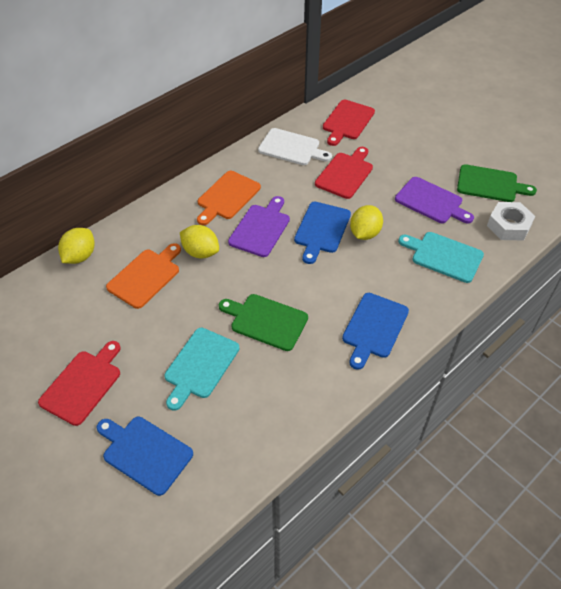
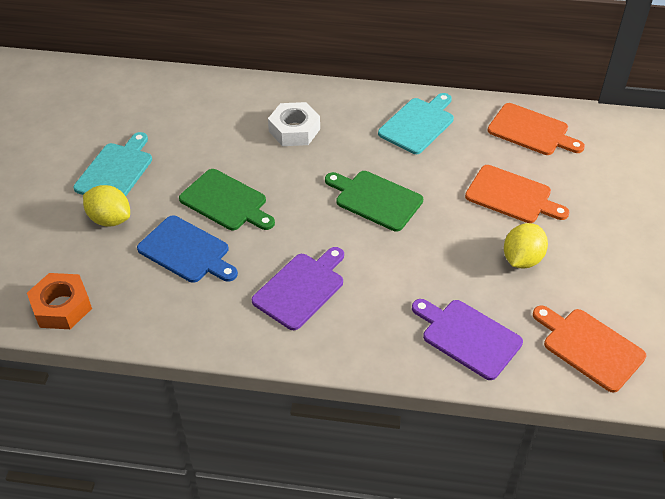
blue cutting board: 3 -> 1
orange cutting board: 2 -> 3
orange nut: 0 -> 1
red cutting board: 3 -> 0
white cutting board: 1 -> 0
yellow lemon: 3 -> 2

